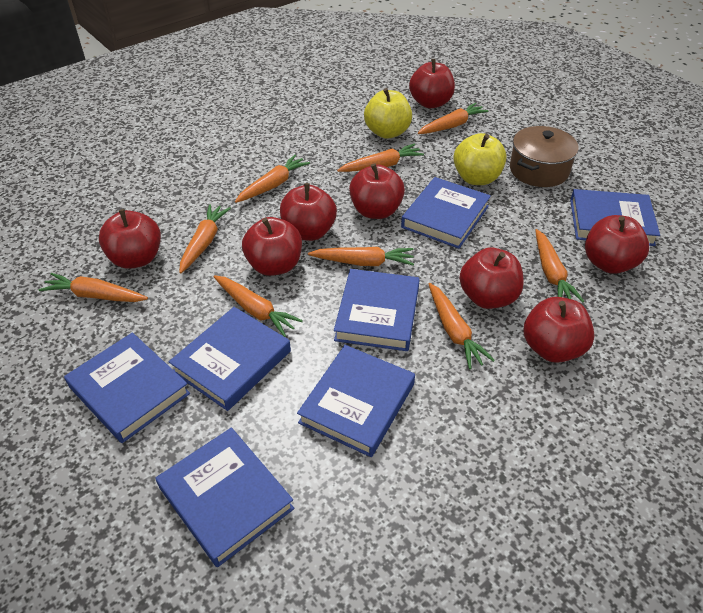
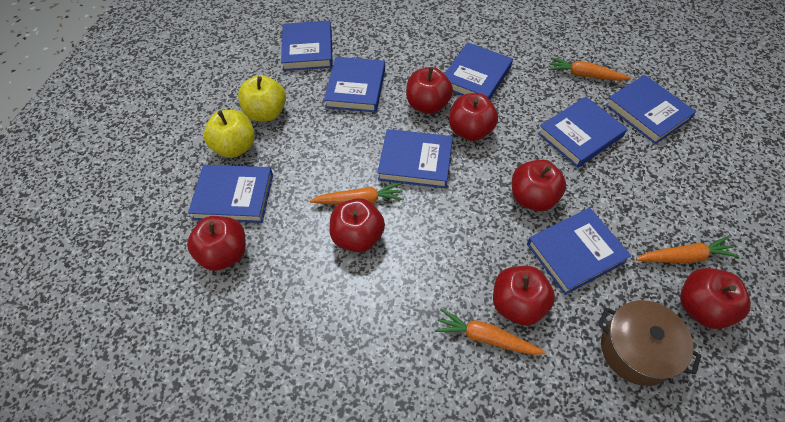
blue book: 7 -> 8
orange carrot: 9 -> 4
red apple: 8 -> 7

